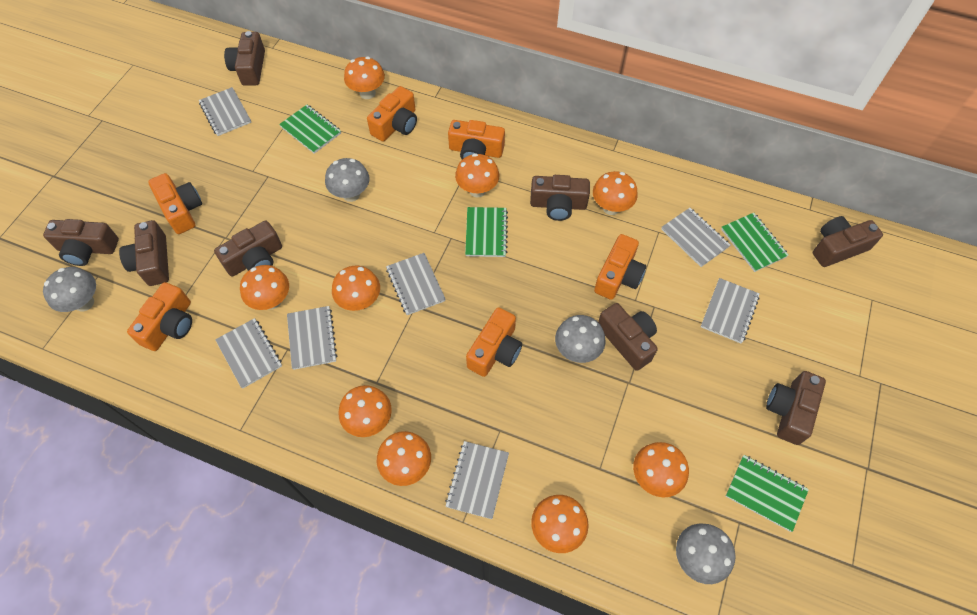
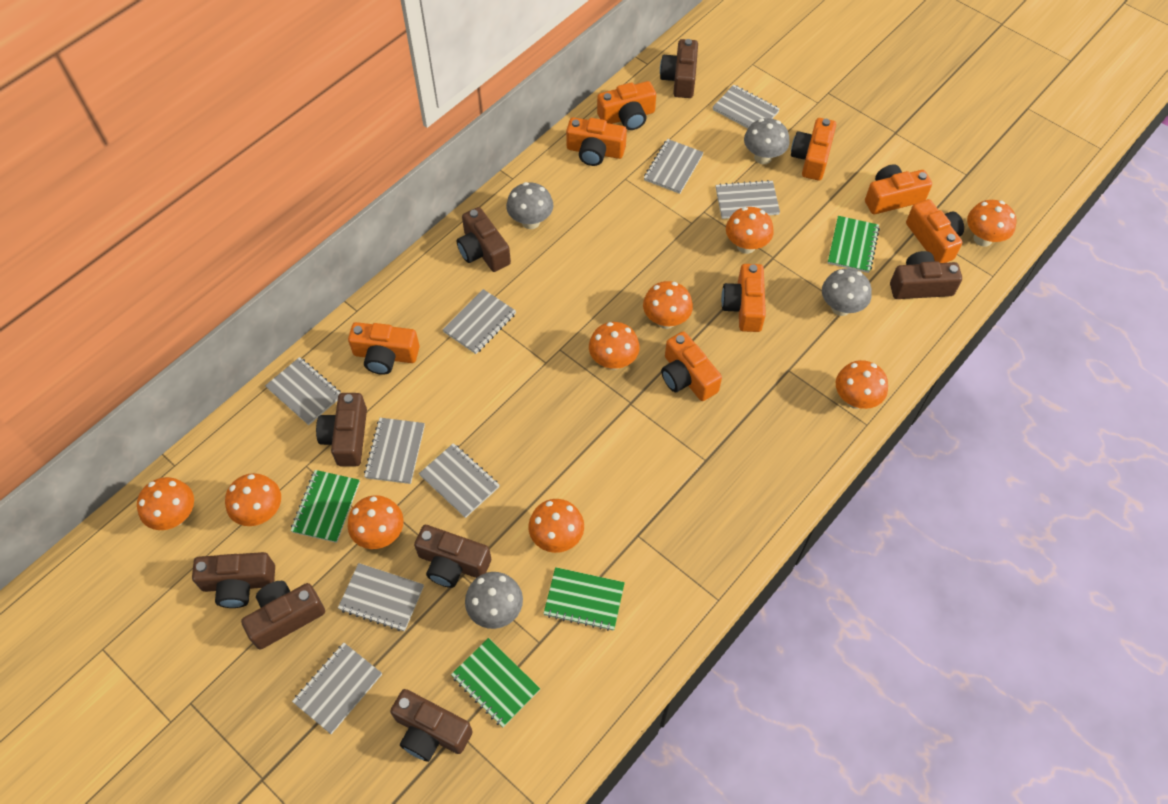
grey notebook: 7 -> 9
orange camera: 6 -> 8

